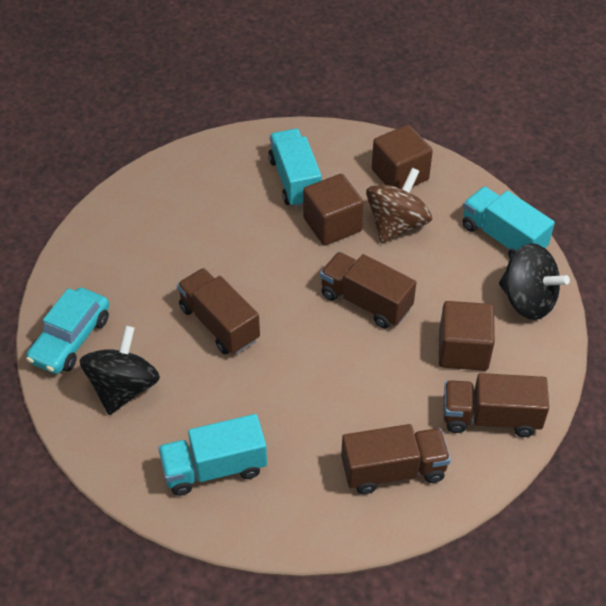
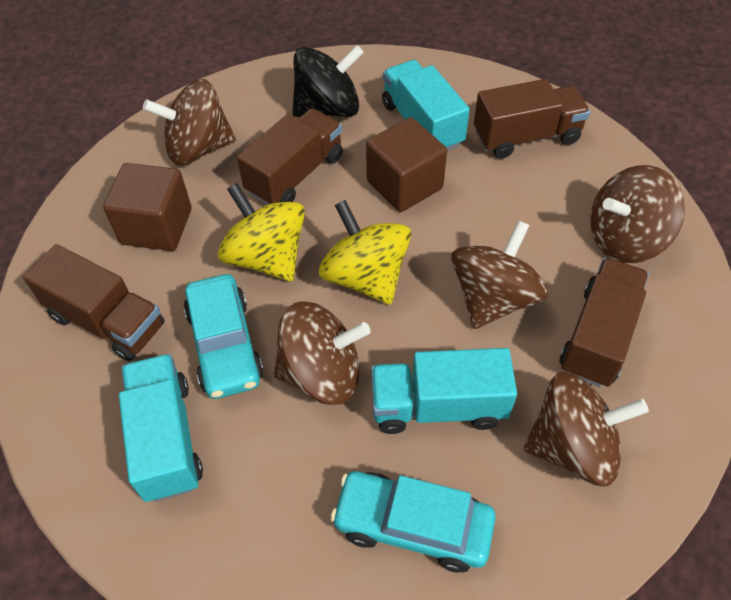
black spinning top: 2 -> 1
brown cube: 3 -> 2
brown spinning top: 1 -> 5
turquoise car: 1 -> 2
yellow spinning top: 0 -> 2

